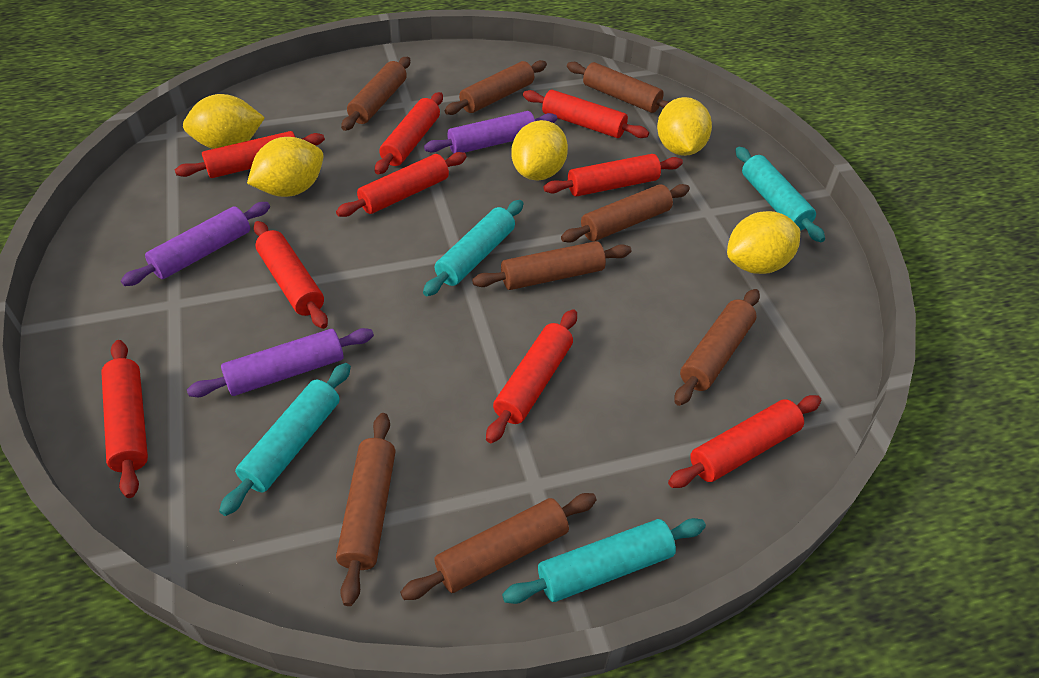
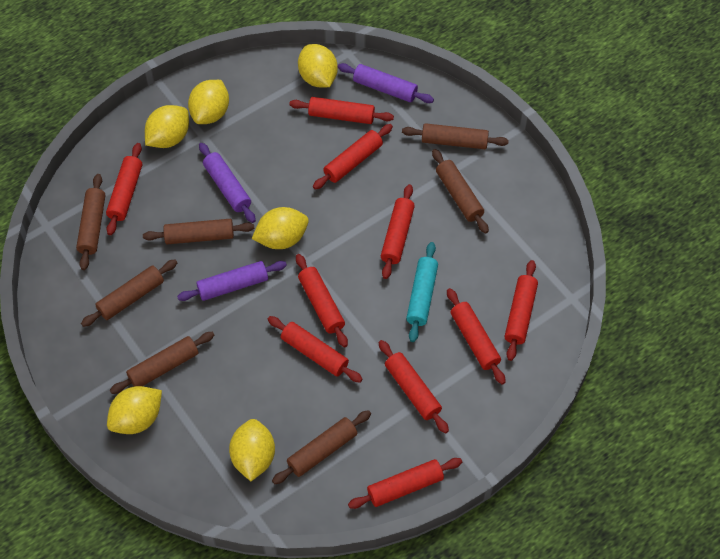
brown rolling pin: 8 -> 7
red rolling pin: 9 -> 10
turquoise rolling pin: 4 -> 1
yellow lemon: 5 -> 6

